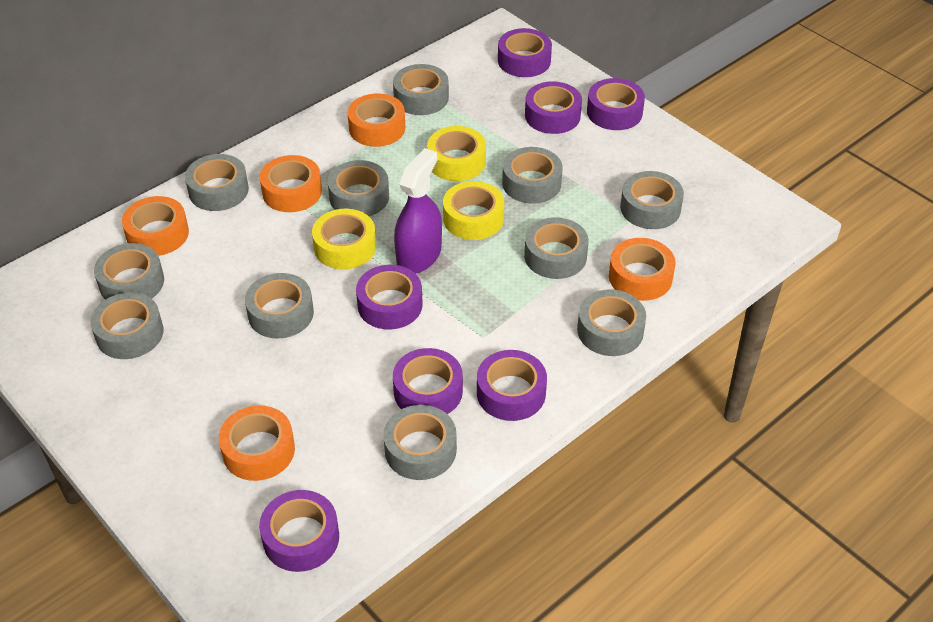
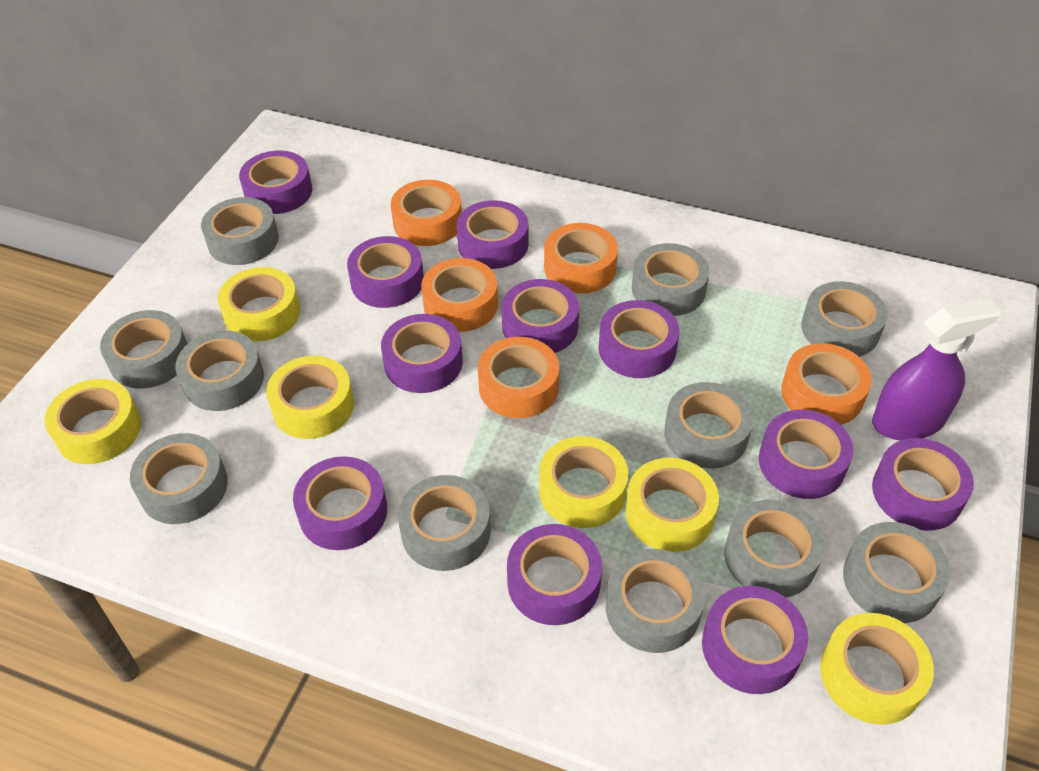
purple tape: 7 -> 11
yellow tape: 3 -> 6

